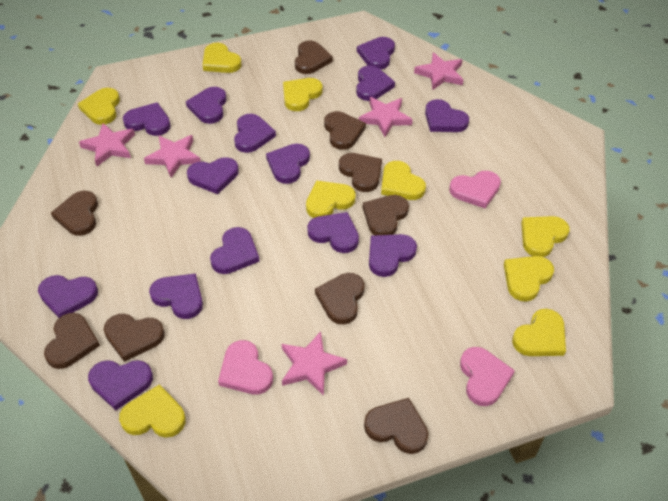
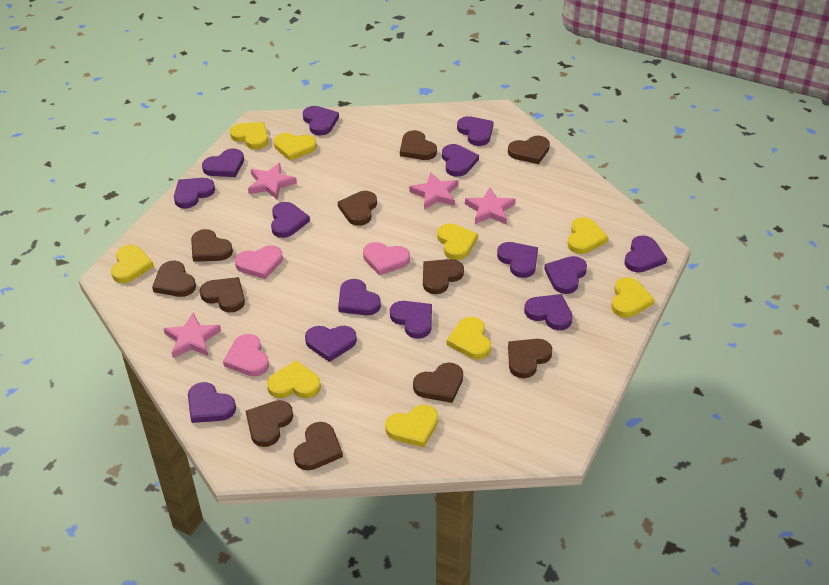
brown heart: 9 -> 11
pink star: 5 -> 4

